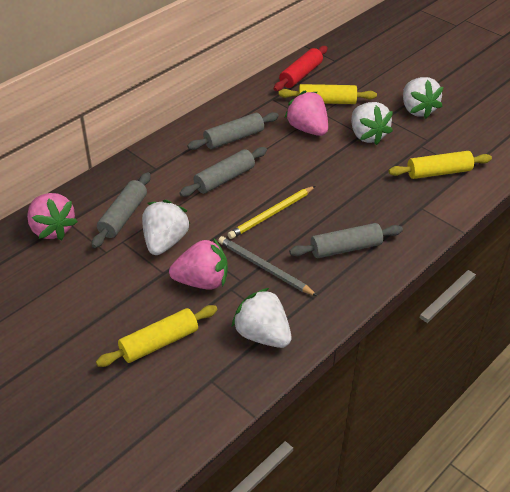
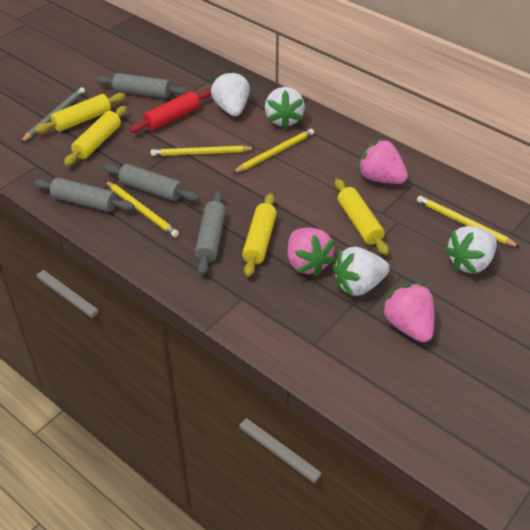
yellow pencil: 1 -> 4
yellow rolling pin: 3 -> 4

